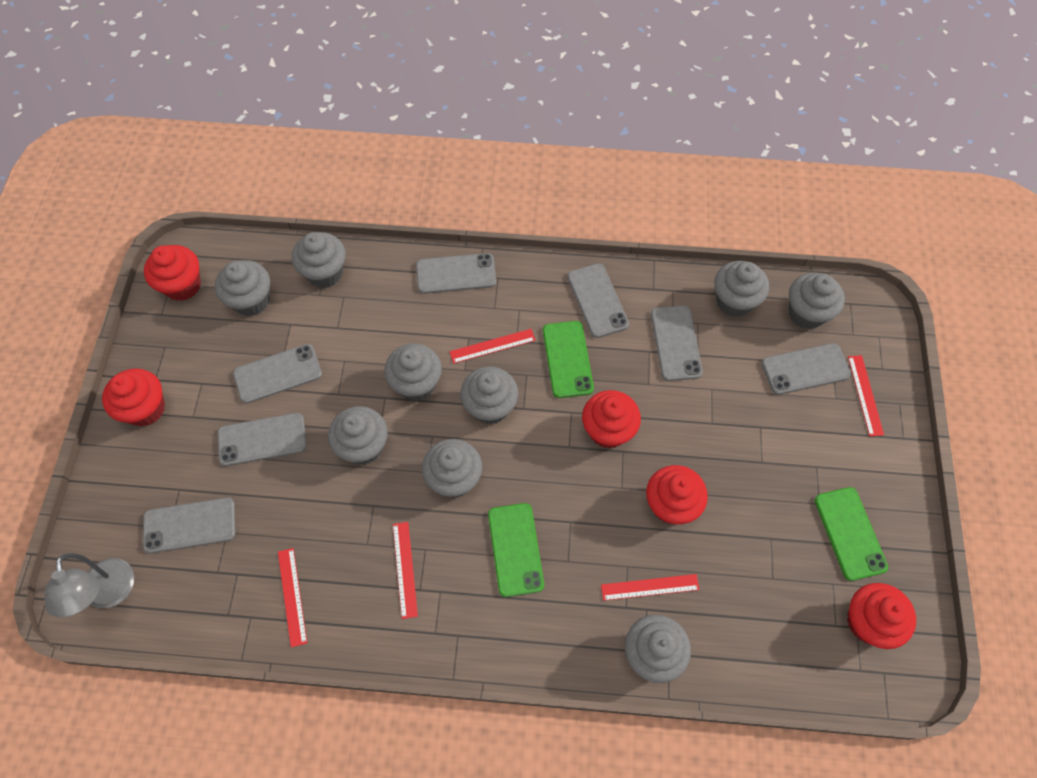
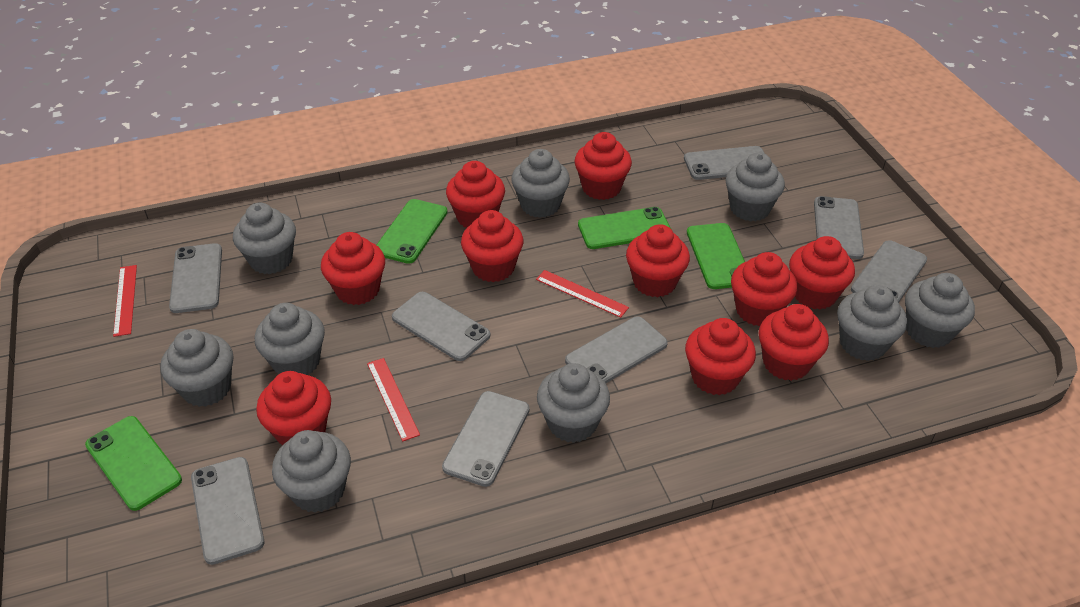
green phone: 3 -> 4
grey lamp: 1 -> 0
grey phone: 7 -> 8
red cupcake: 5 -> 10
red ruler: 5 -> 3

